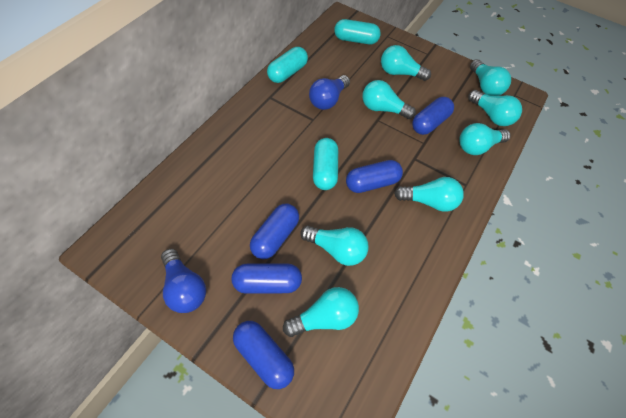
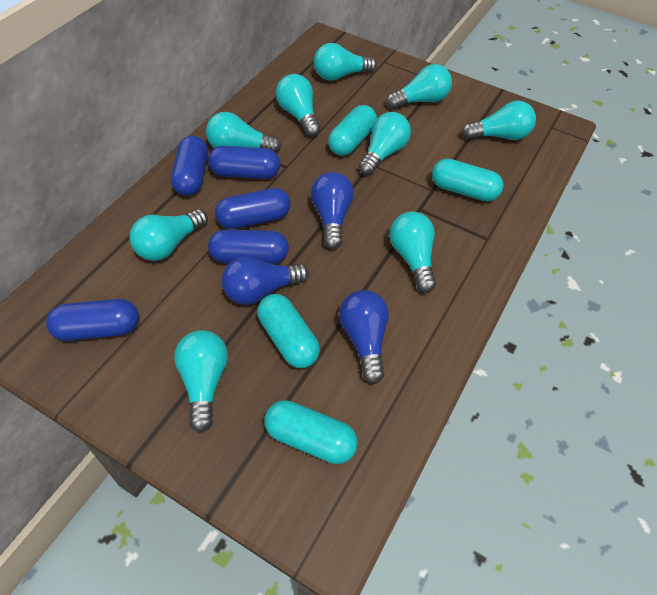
blue light bulb: 2 -> 3
turquoise capsule: 3 -> 4
turquoise light bulb: 8 -> 9

